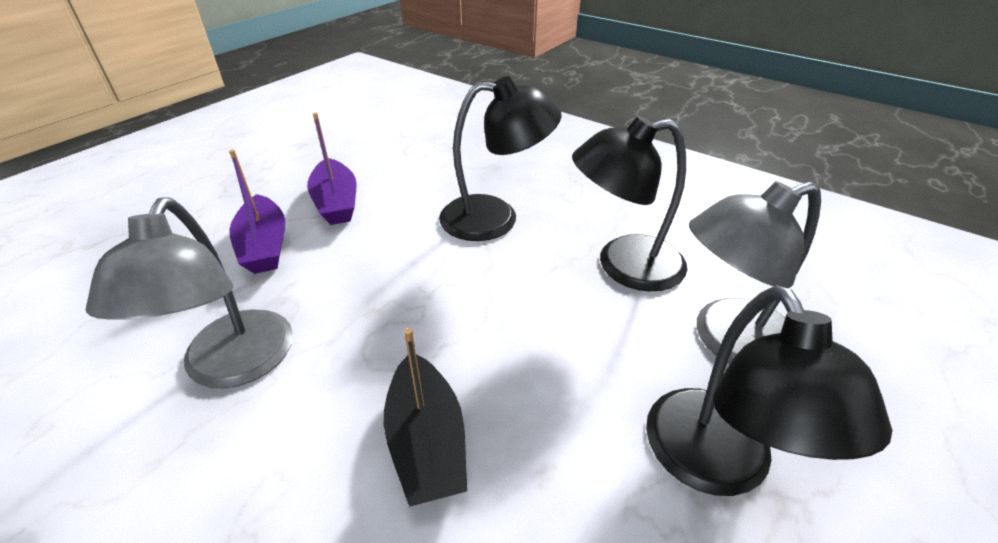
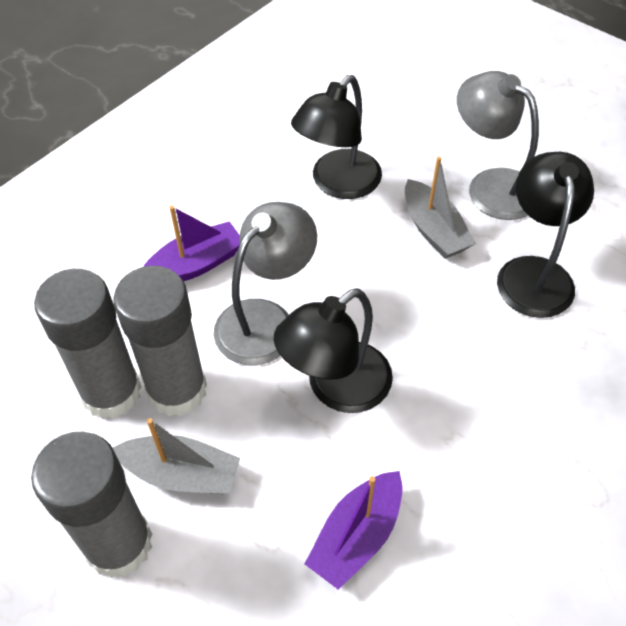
black boat: 1 -> 0
grey boat: 0 -> 2
grey glue stick: 0 -> 3

